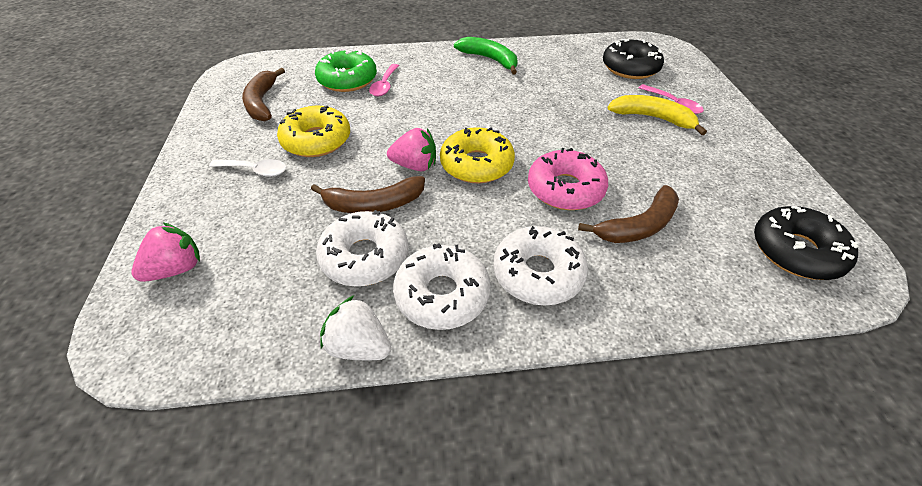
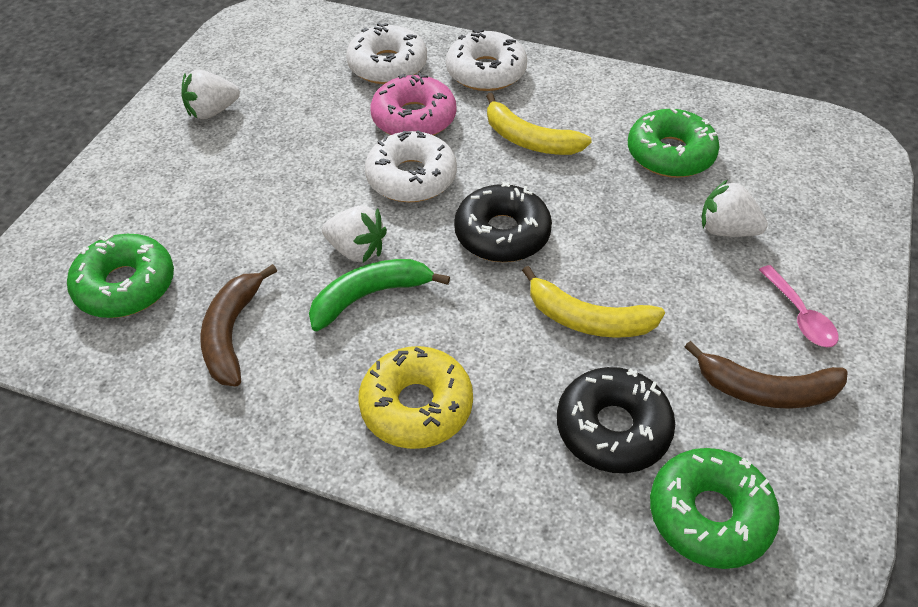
brown banana: 3 -> 2
green donut: 1 -> 3
pink spoon: 2 -> 1
pink strawberry: 2 -> 0
white spoon: 1 -> 0
white strawberry: 1 -> 3
yellow banana: 1 -> 2
yellow donut: 2 -> 1

